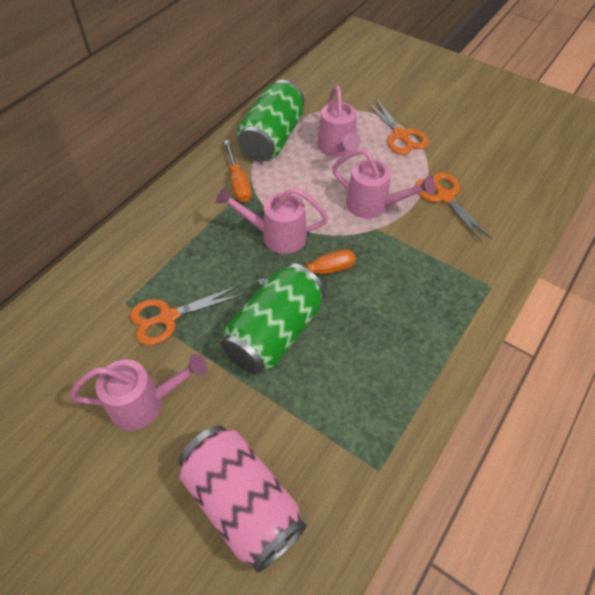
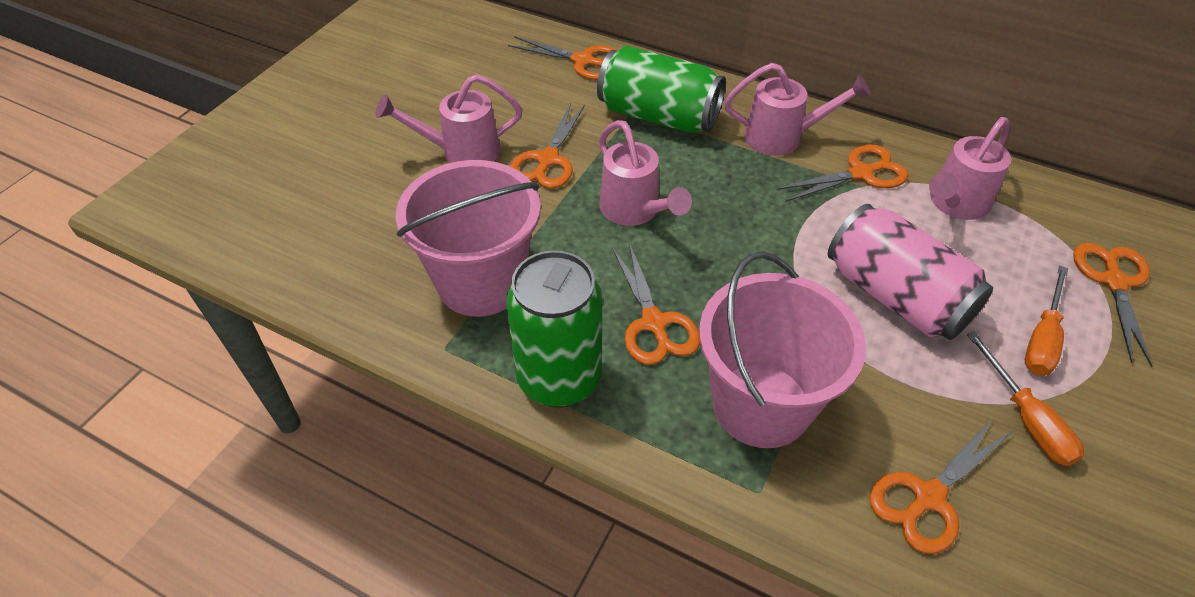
orange scissors: 3 -> 6
pink bucket: 0 -> 2

